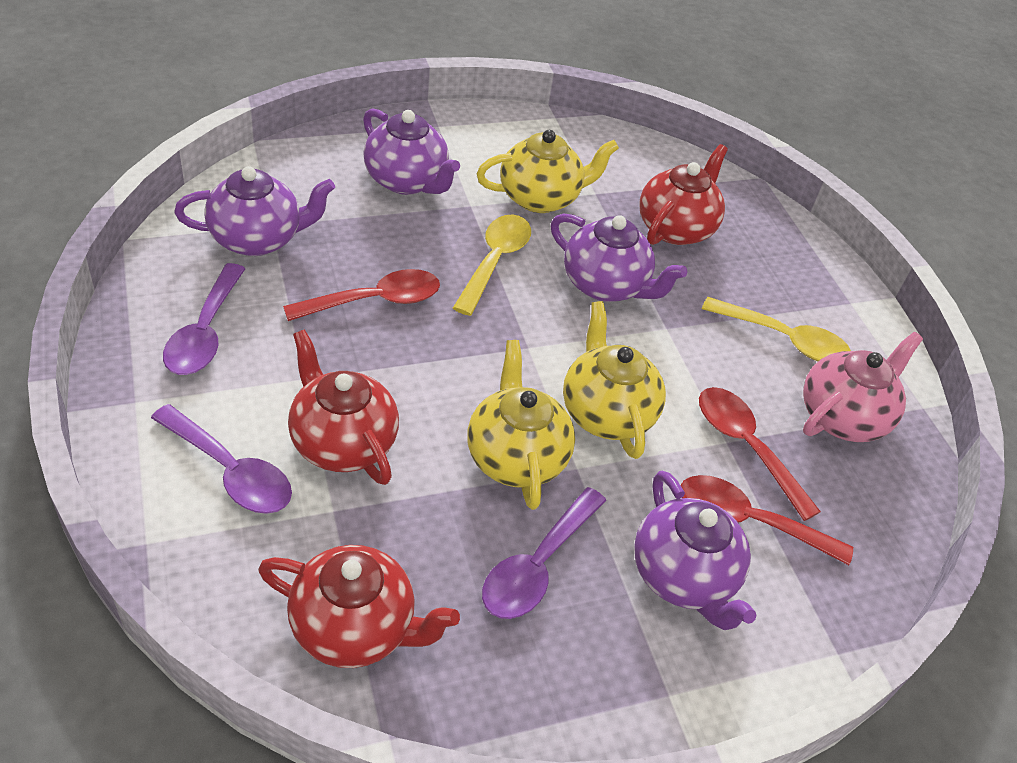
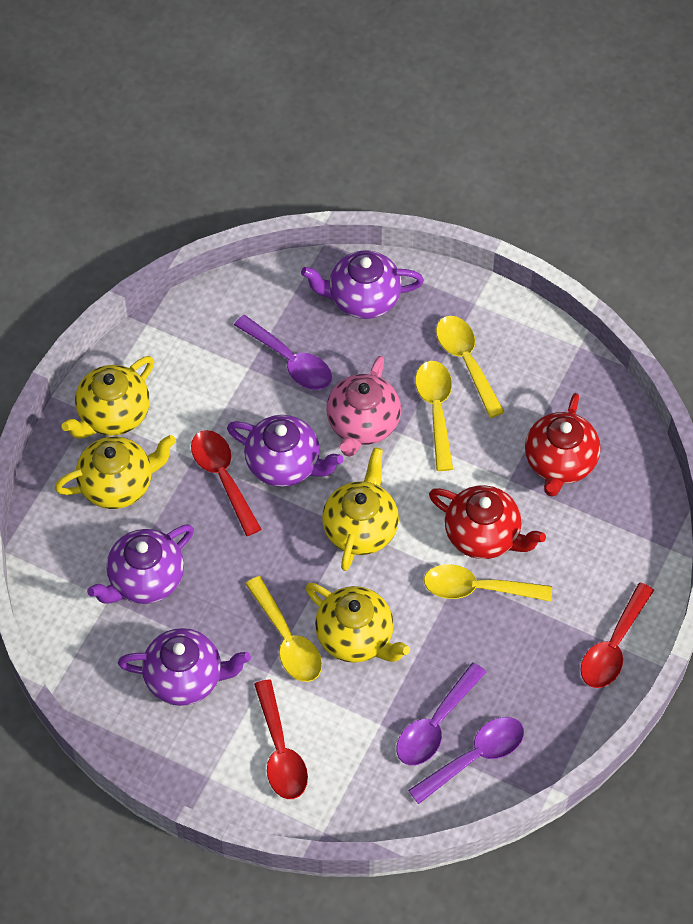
red teapot: 3 -> 2
yellow spoon: 2 -> 4
yellow teapot: 3 -> 4

